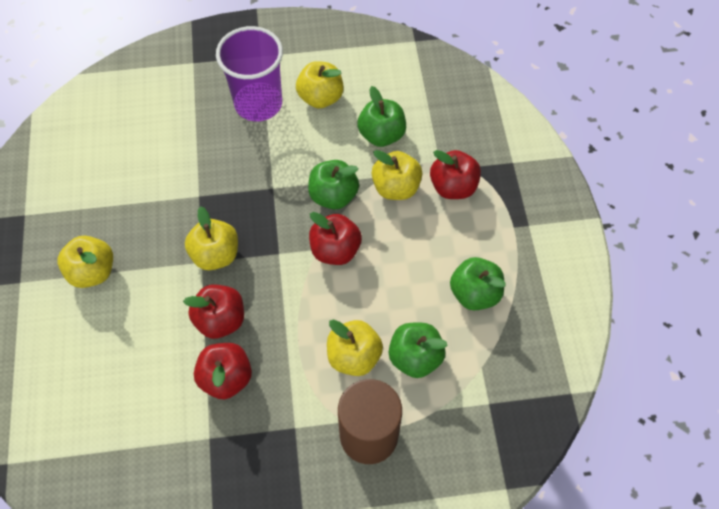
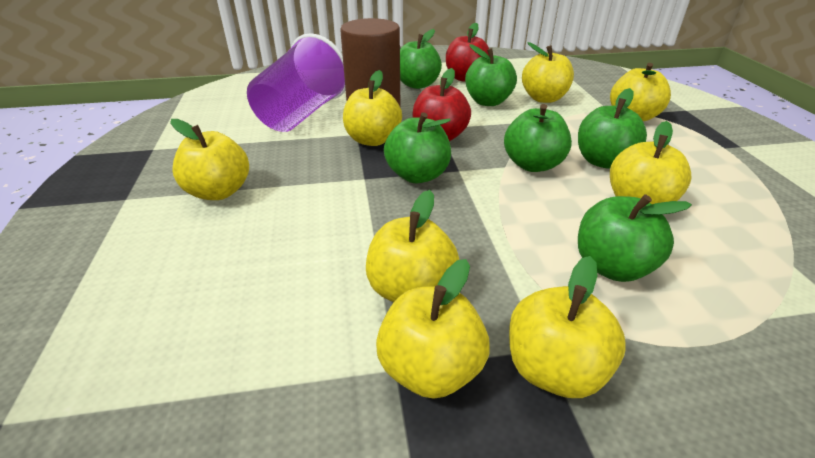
green apple: 4 -> 6
red apple: 4 -> 2
yellow apple: 5 -> 8

